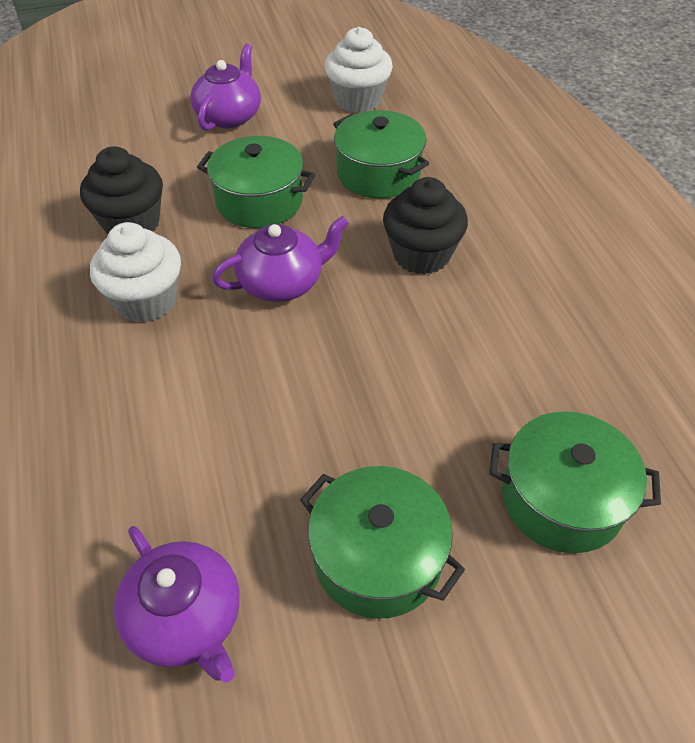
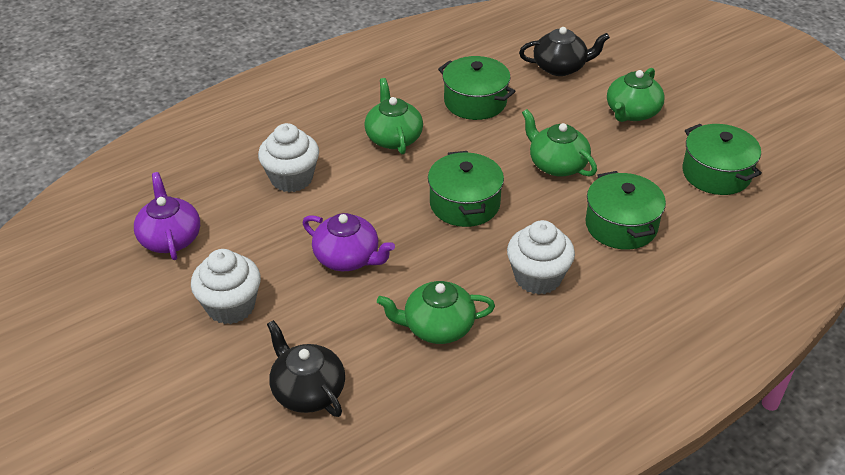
black cupcake: 2 -> 0
black teapot: 0 -> 2
green teapot: 0 -> 4
purple teapot: 3 -> 2
white cupcake: 2 -> 3

